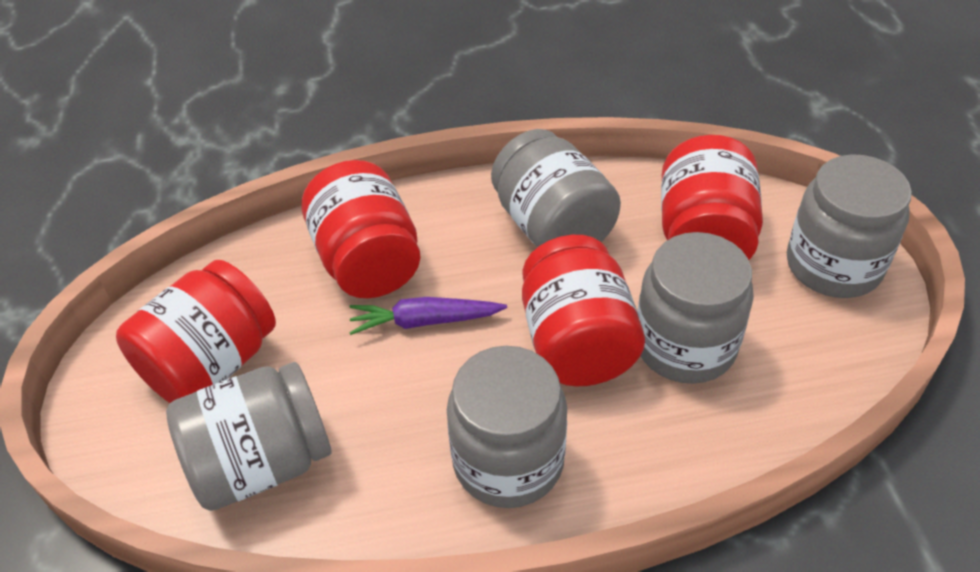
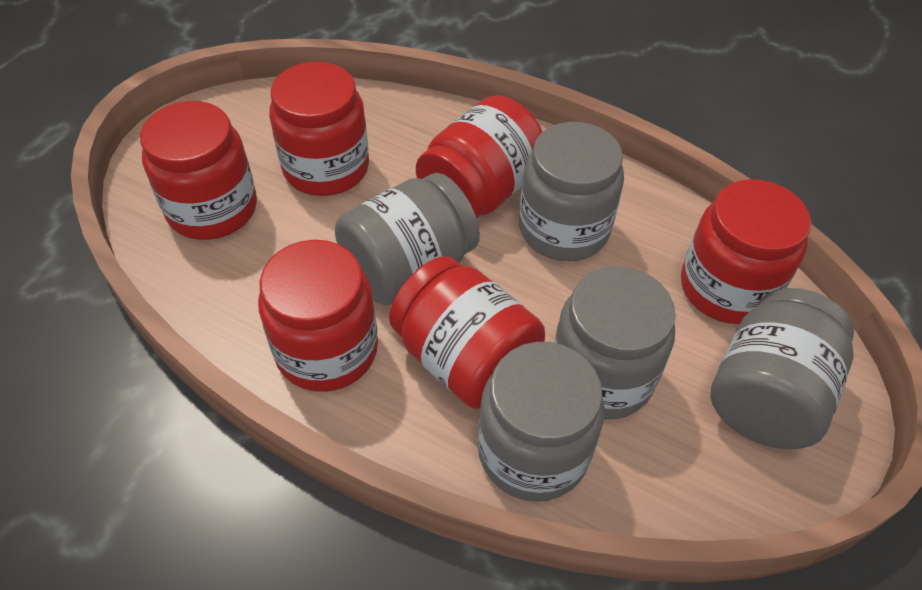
purple carrot: 1 -> 0
red jar: 4 -> 6

